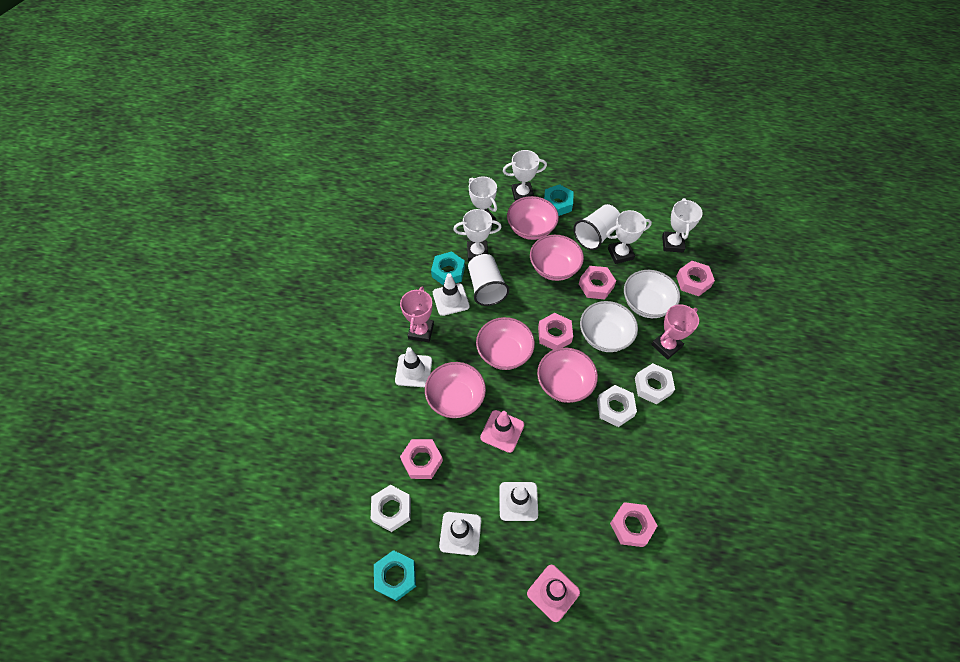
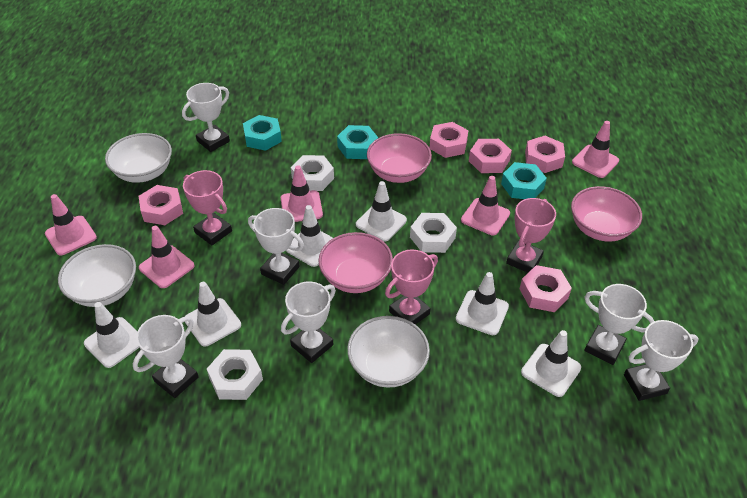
pink bowl: 5 -> 3
pink traffic cone: 2 -> 5
pink trophy: 2 -> 3
white bowl: 2 -> 3
white cup: 2 -> 0
white traffic cone: 4 -> 6
white trophy: 5 -> 6

